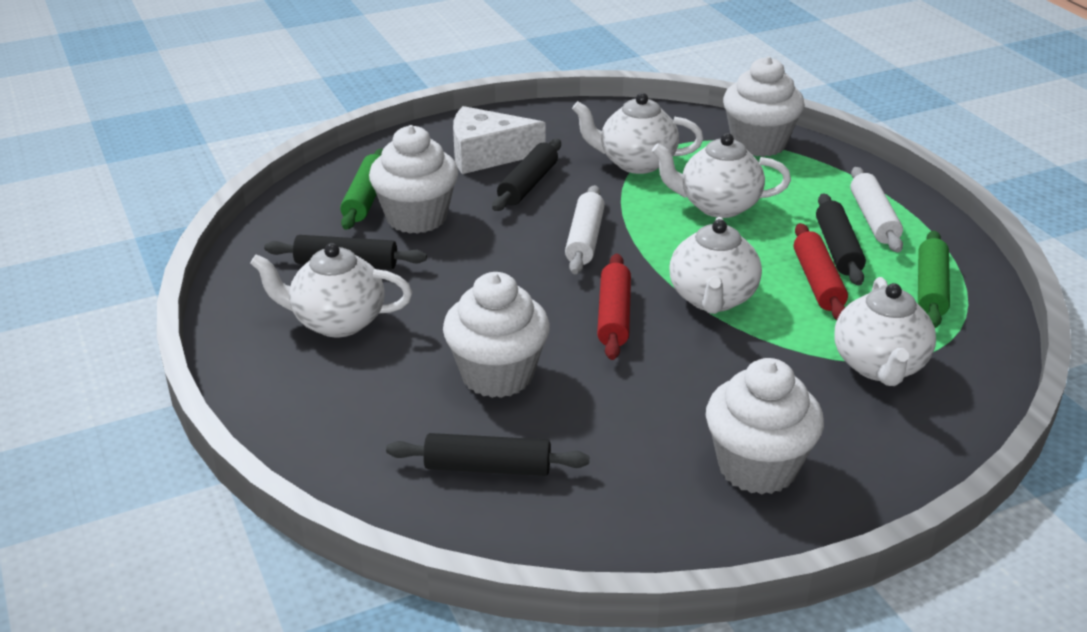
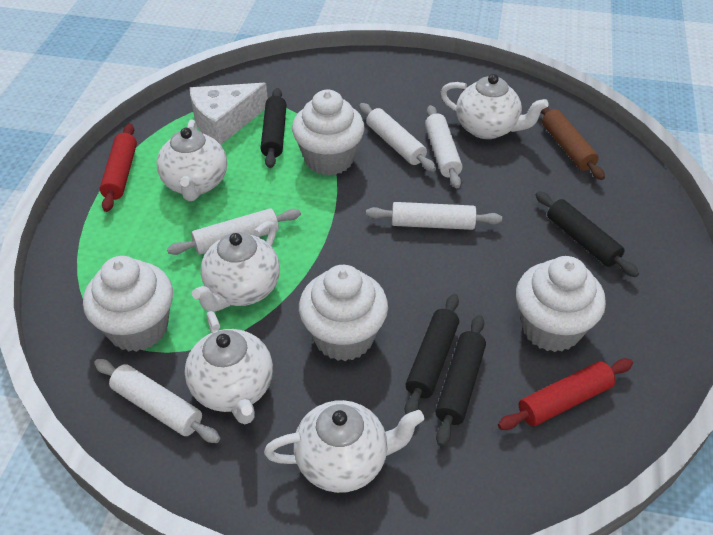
brown rolling pin: 0 -> 1
green rolling pin: 2 -> 0
white rolling pin: 2 -> 5

